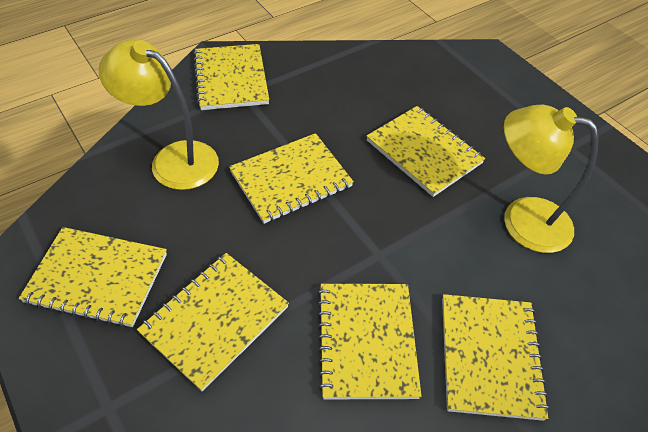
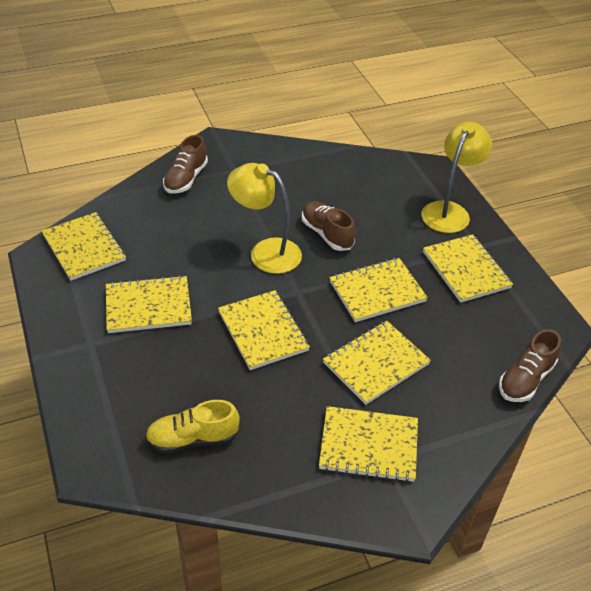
brown shoe: 0 -> 3
yellow shoe: 0 -> 1

